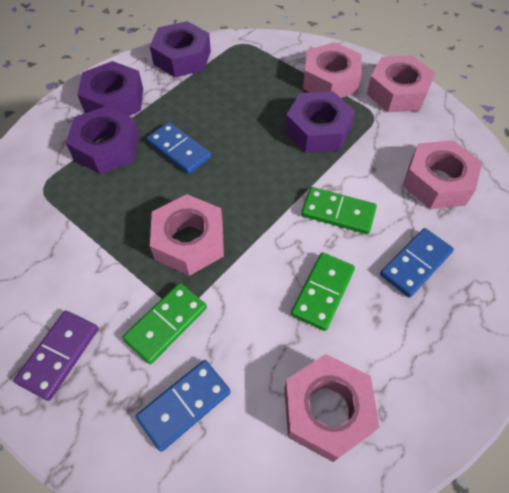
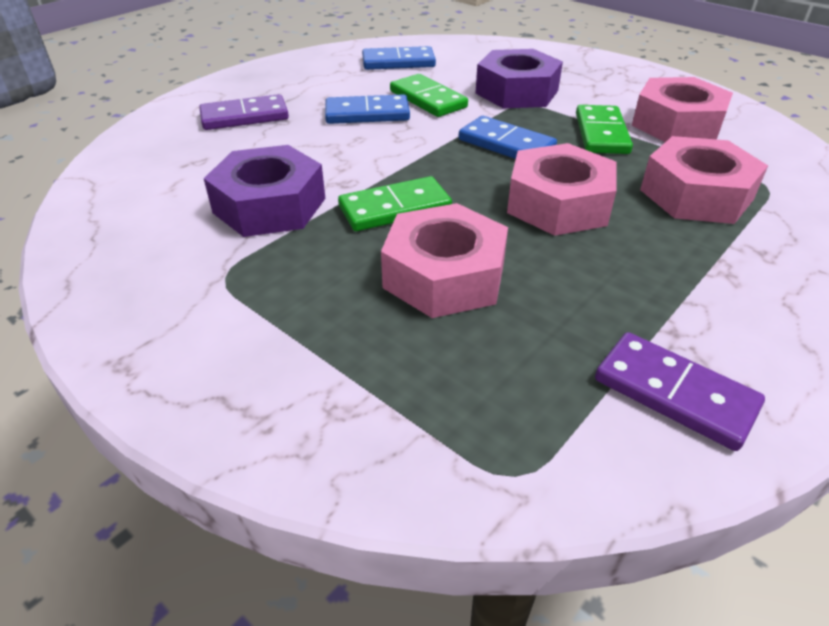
pink nut: 5 -> 4
purple domino: 1 -> 2
purple nut: 4 -> 2

